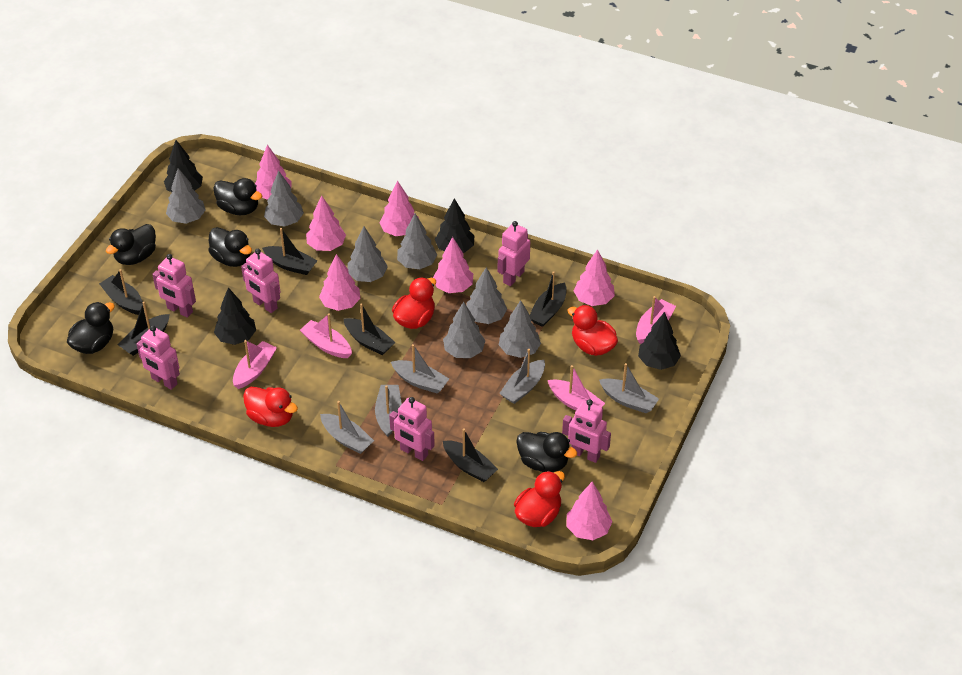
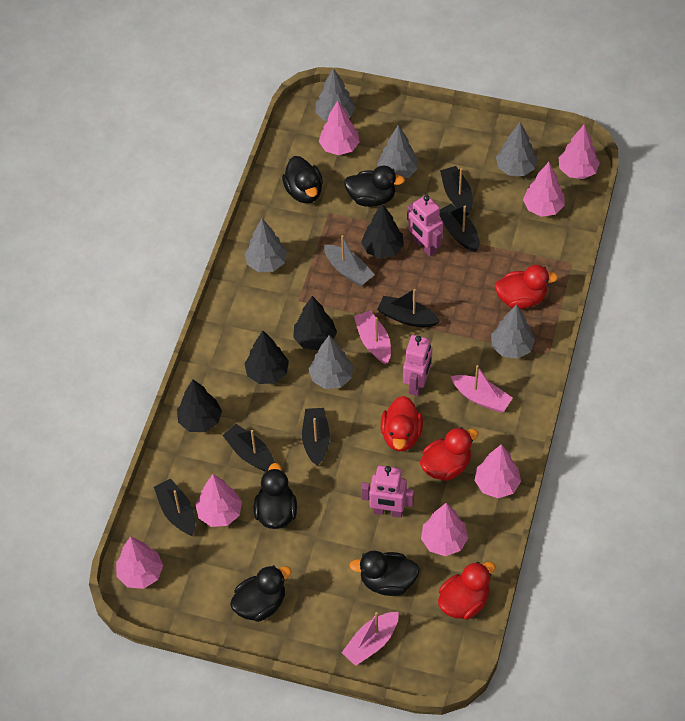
grey boat: 5 -> 1
grey tree: 7 -> 6
pink boat: 4 -> 3
pink robot: 6 -> 3

